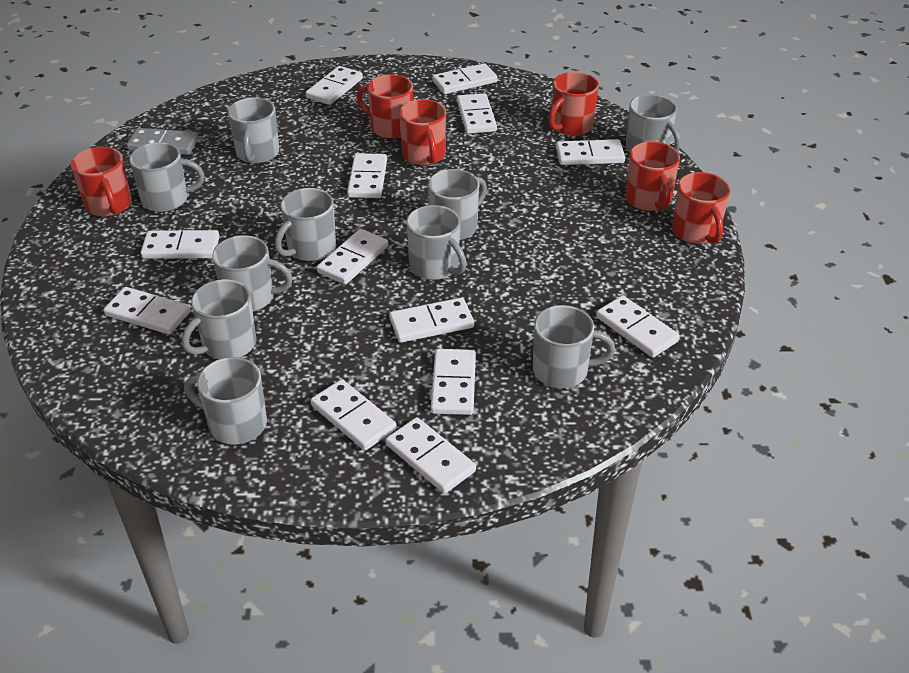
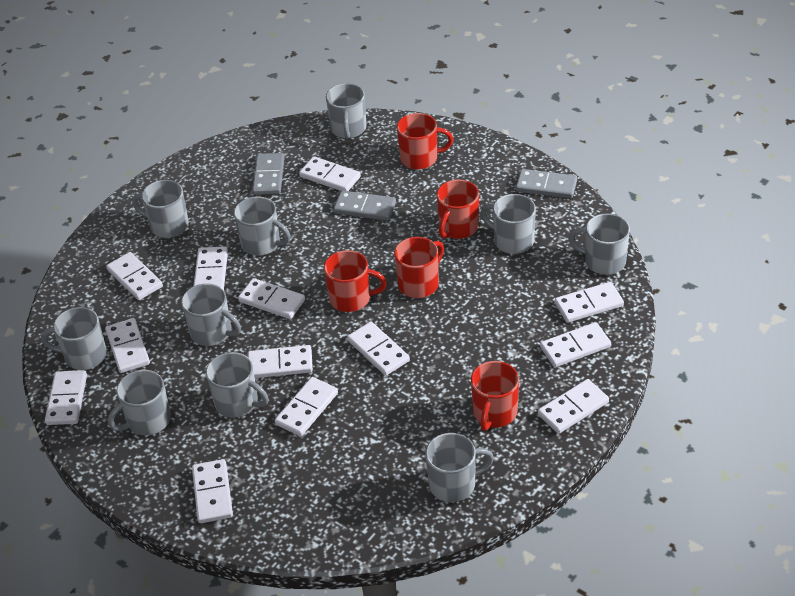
grey domino: 1 -> 3
red mug: 6 -> 5

